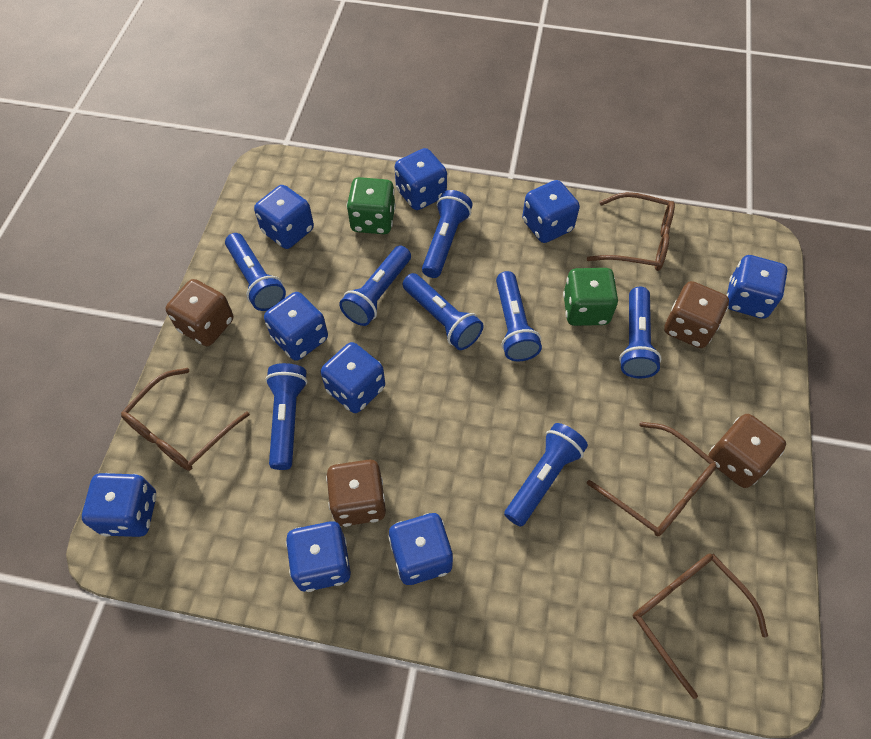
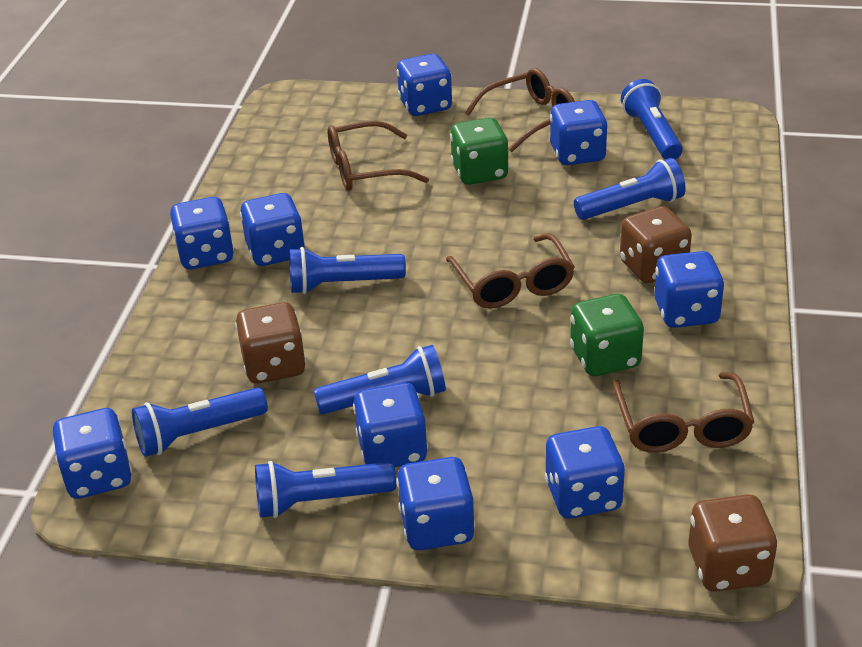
blue flashlight: 8 -> 6
brown dice: 4 -> 3

